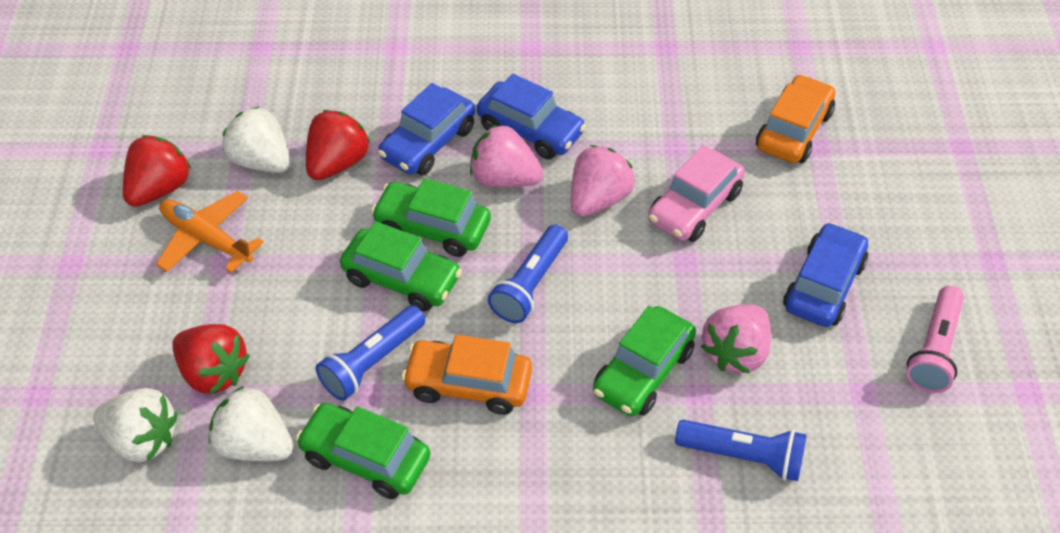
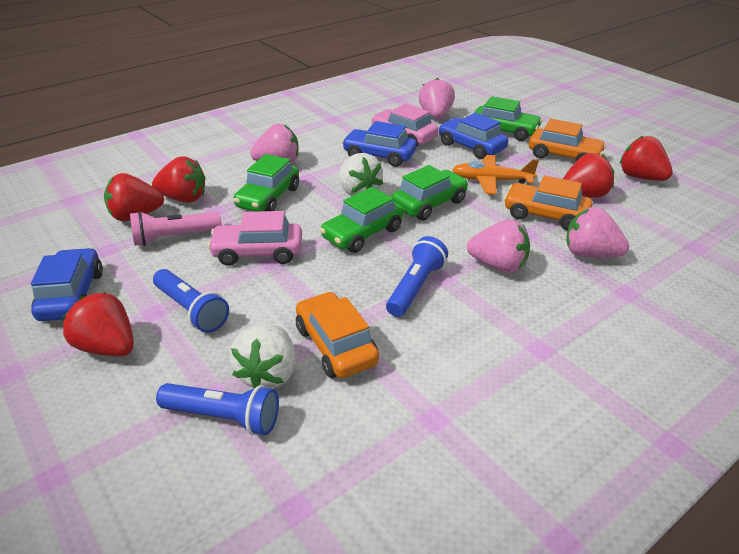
orange car: 2 -> 3
pink car: 1 -> 2
pink strawberry: 3 -> 4
red strawberry: 3 -> 5
white strawberry: 3 -> 2

